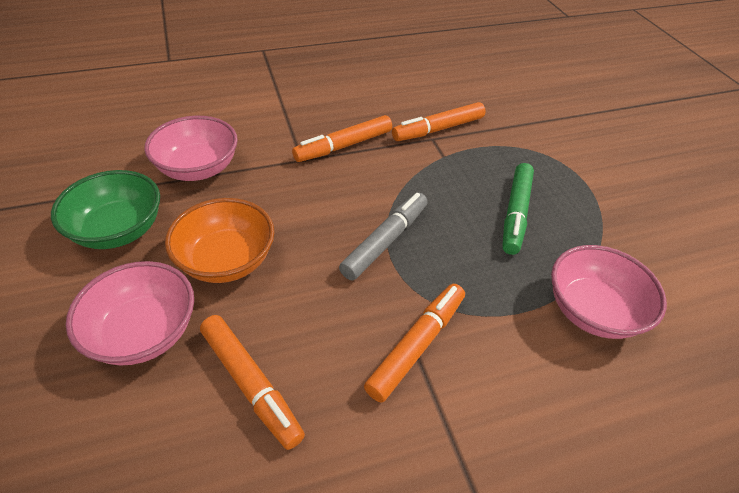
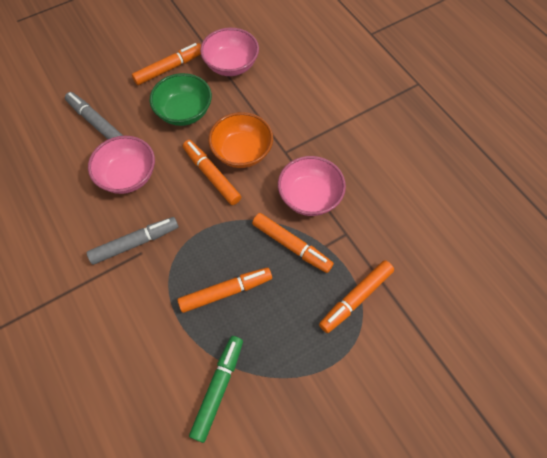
grey marker: 1 -> 2
orange marker: 4 -> 5

